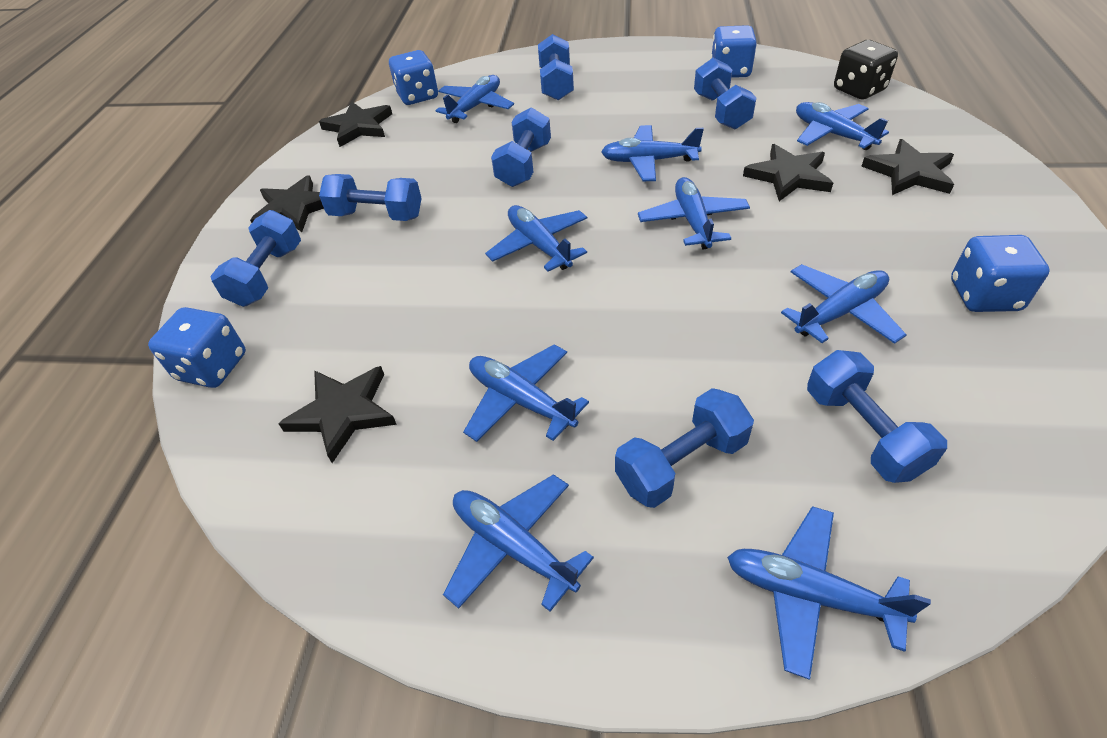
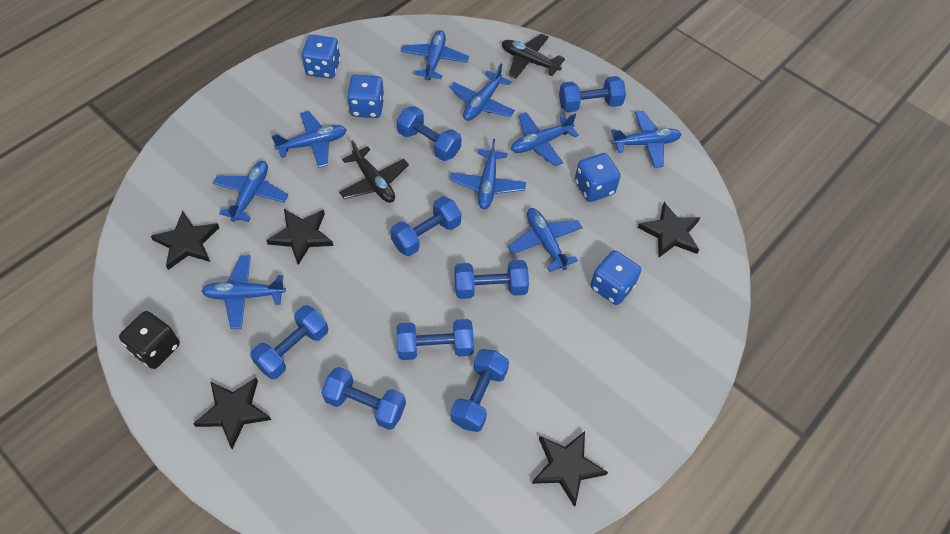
black plane: 0 -> 2
blue dumbbell: 7 -> 8

